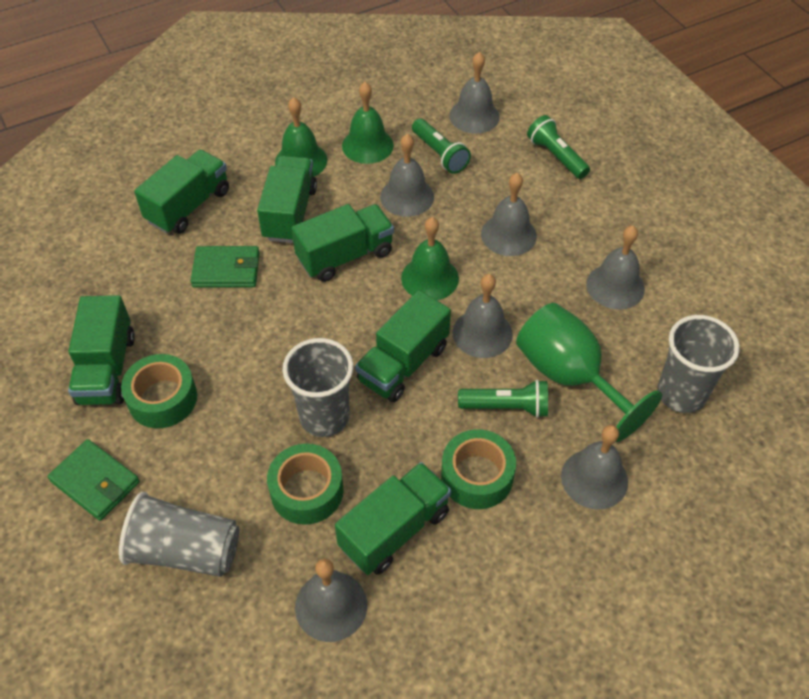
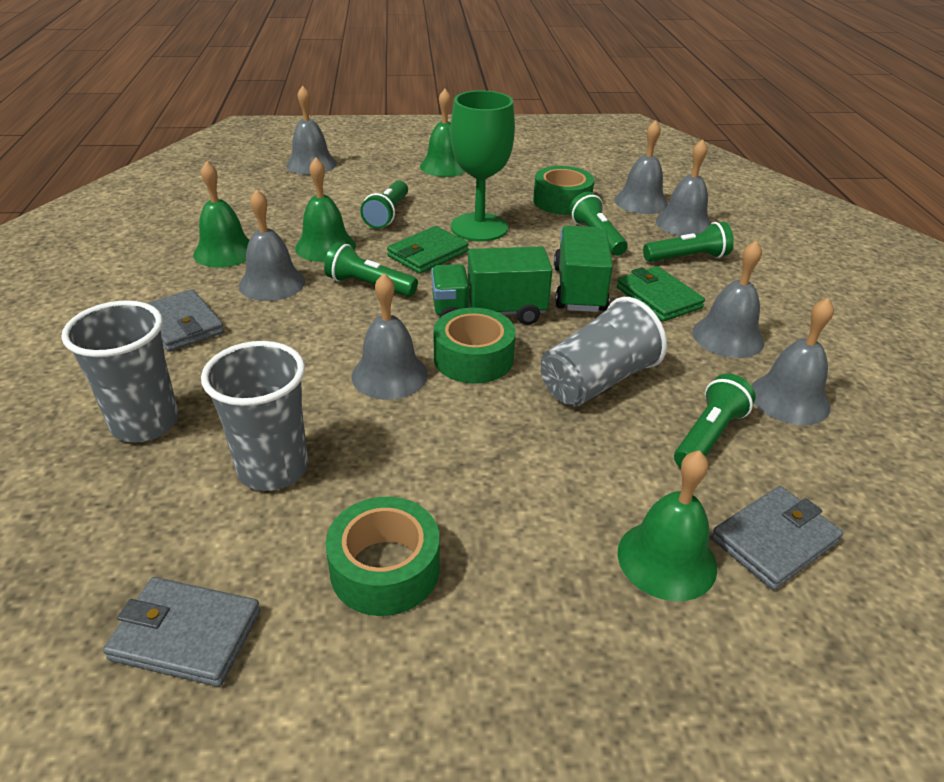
green bell: 3 -> 4
green flashlight: 3 -> 5
green truck: 6 -> 2
grey wallet: 0 -> 3

